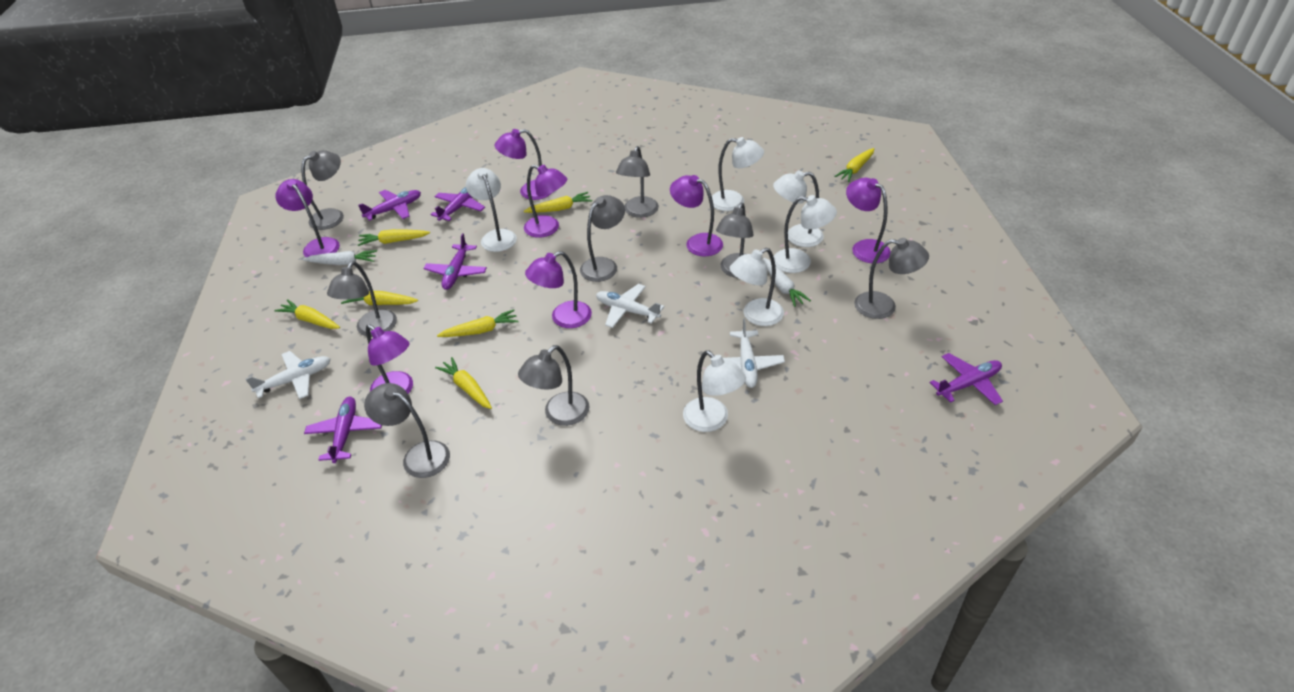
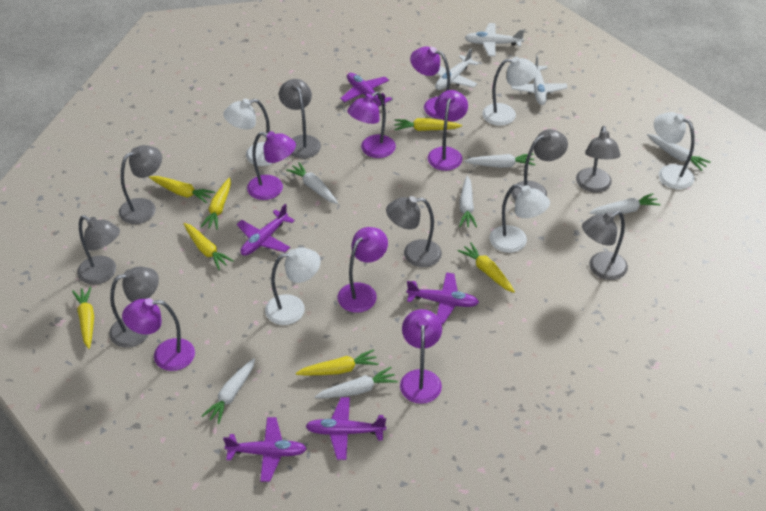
white carrot: 2 -> 7
white lamp: 6 -> 5

